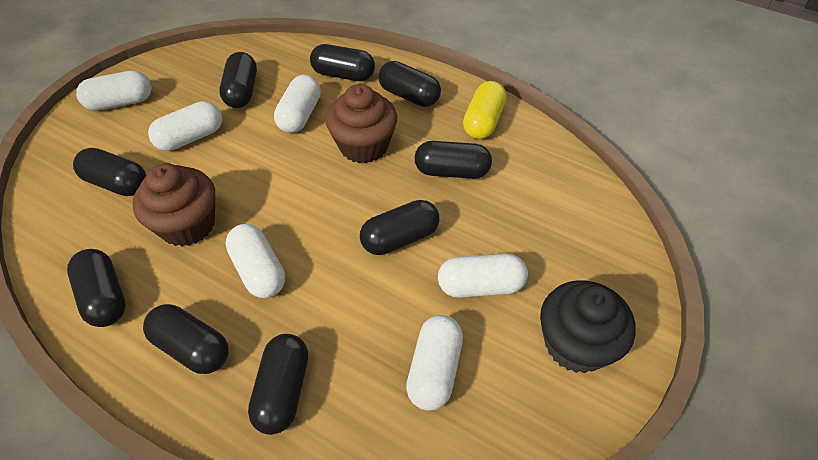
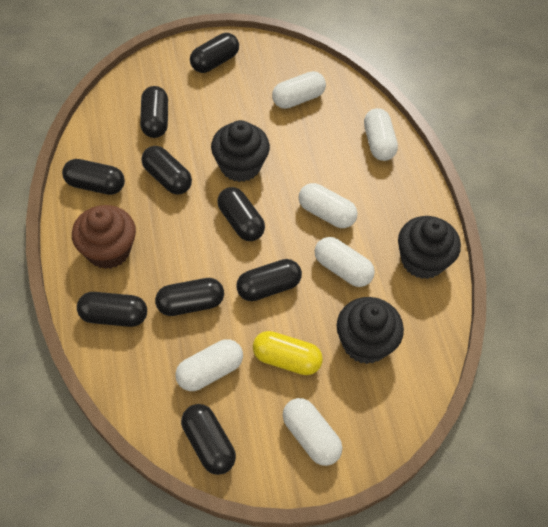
black cupcake: 1 -> 3
brown cupcake: 2 -> 1

